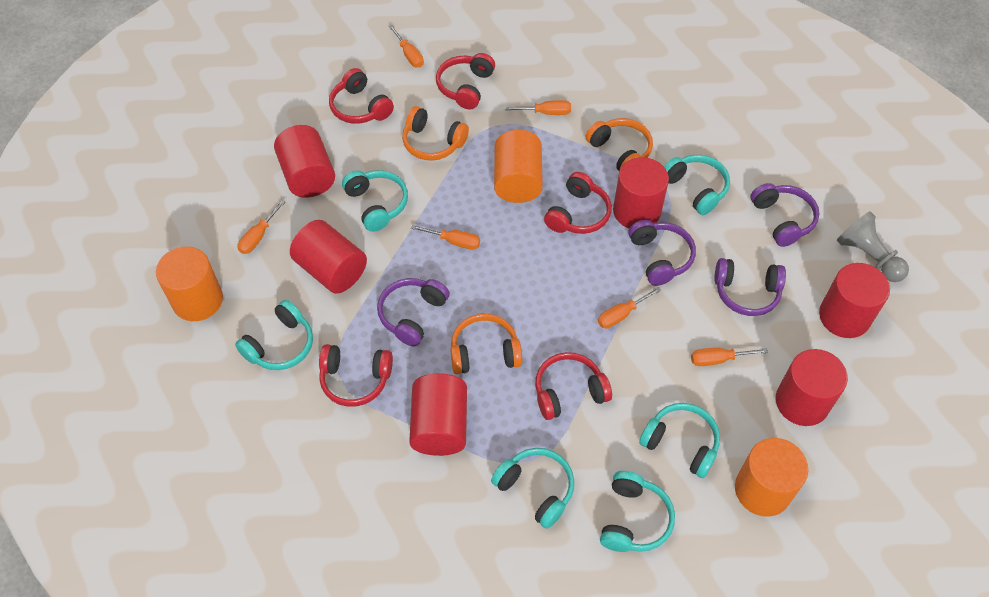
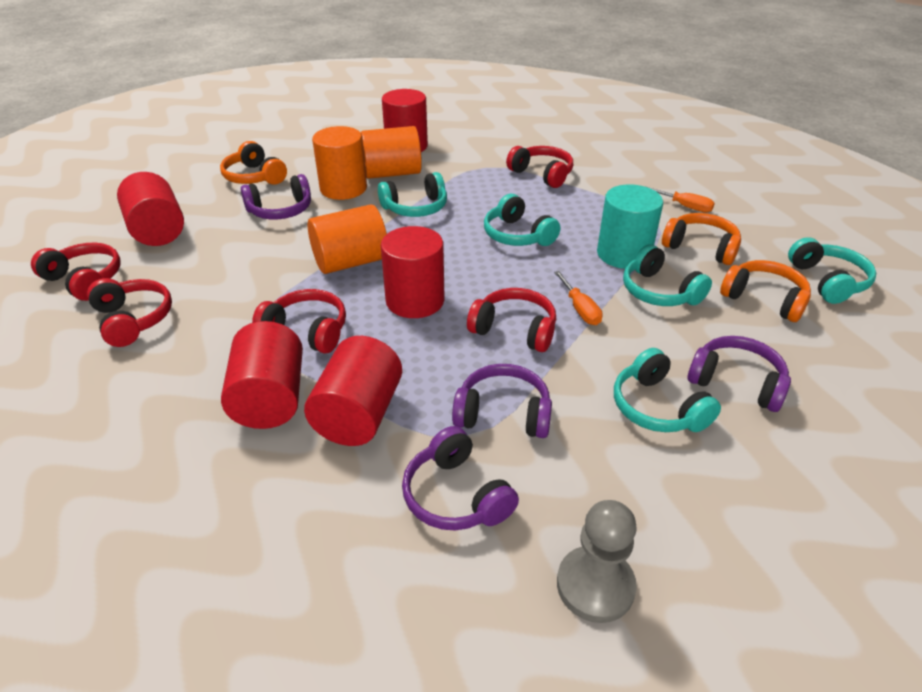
orange screwdriver: 6 -> 2
red cylinder: 6 -> 5
turquoise cylinder: 0 -> 1
turquoise headphones: 6 -> 5

